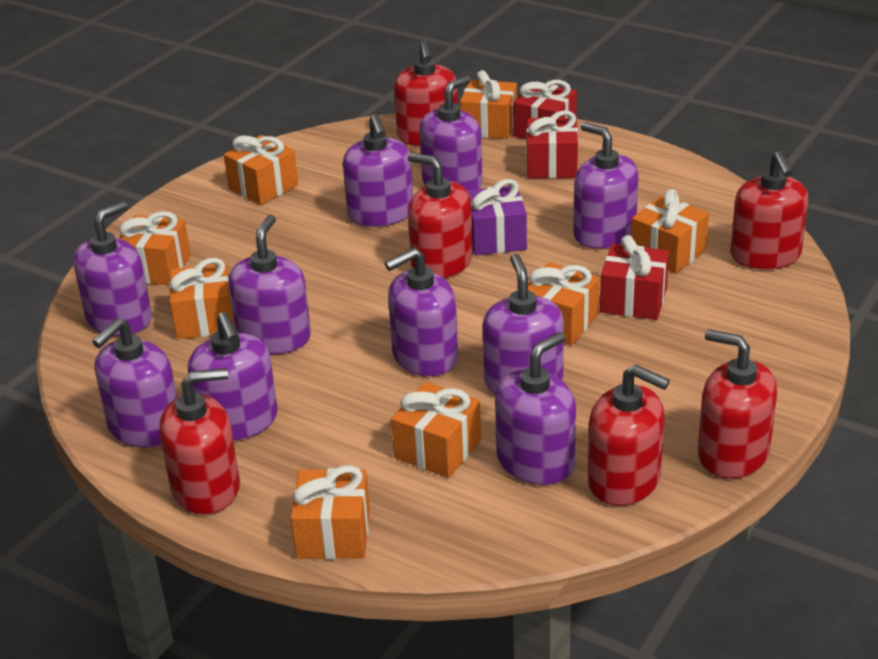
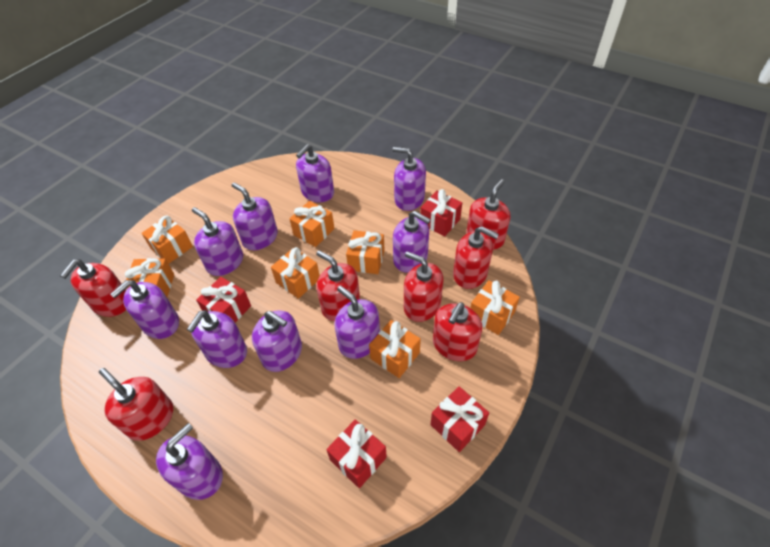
orange gift: 8 -> 7
purple gift: 1 -> 0
red gift: 3 -> 4
red soap dispenser: 6 -> 7

